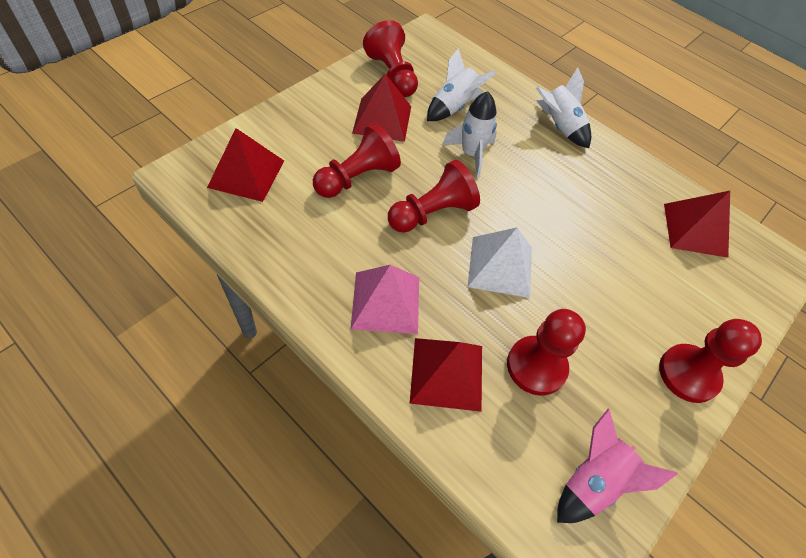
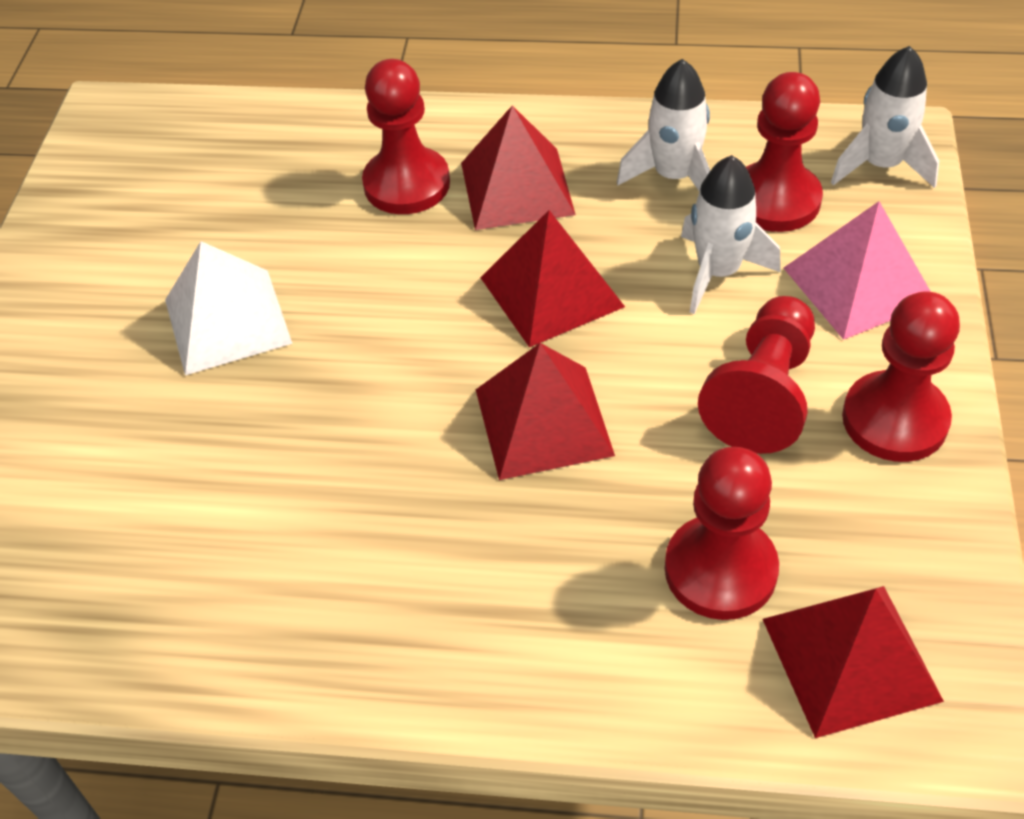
pink rocket: 1 -> 0

